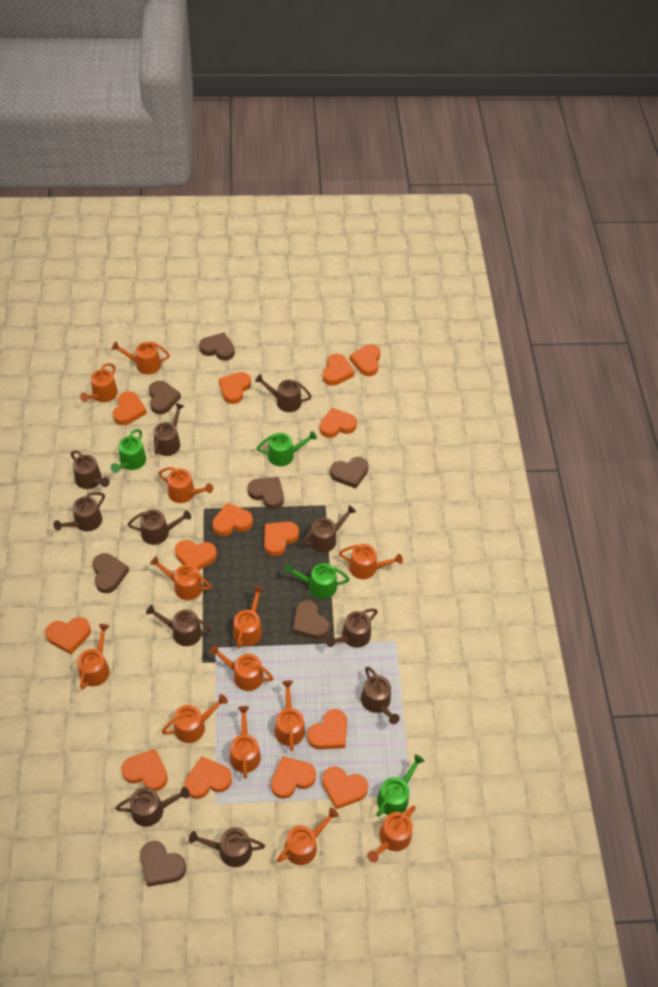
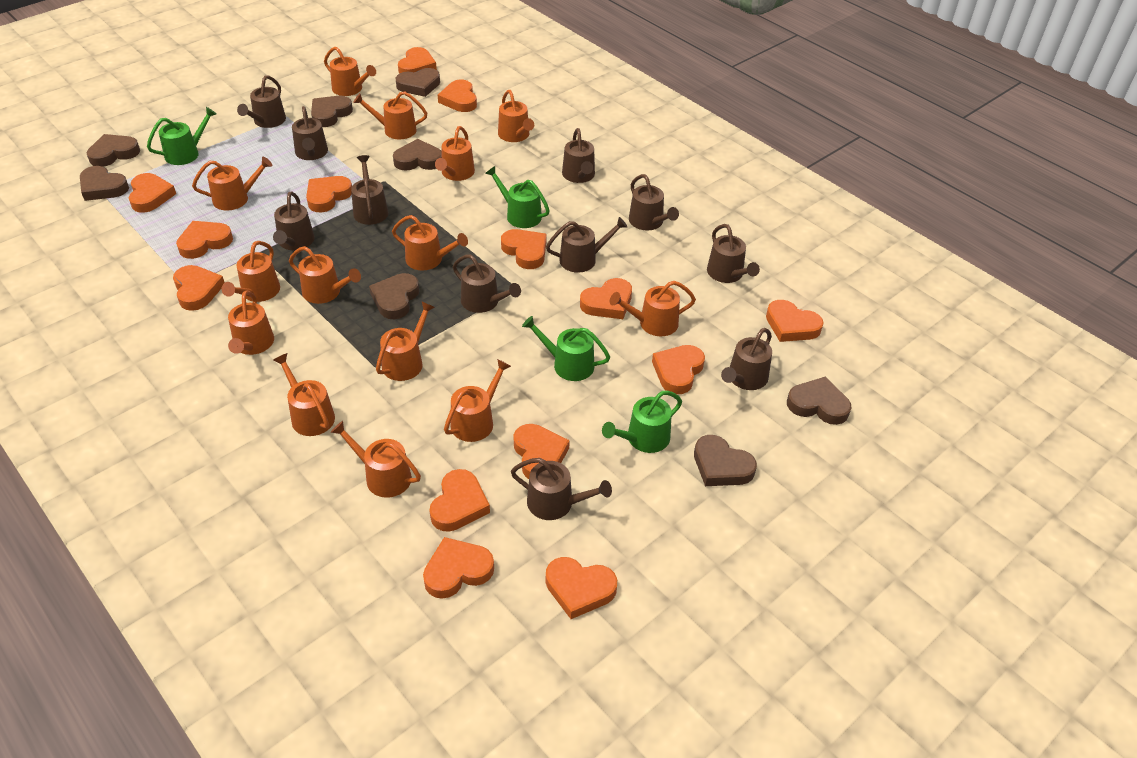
brown heart: 7 -> 8
orange watering can: 13 -> 14

